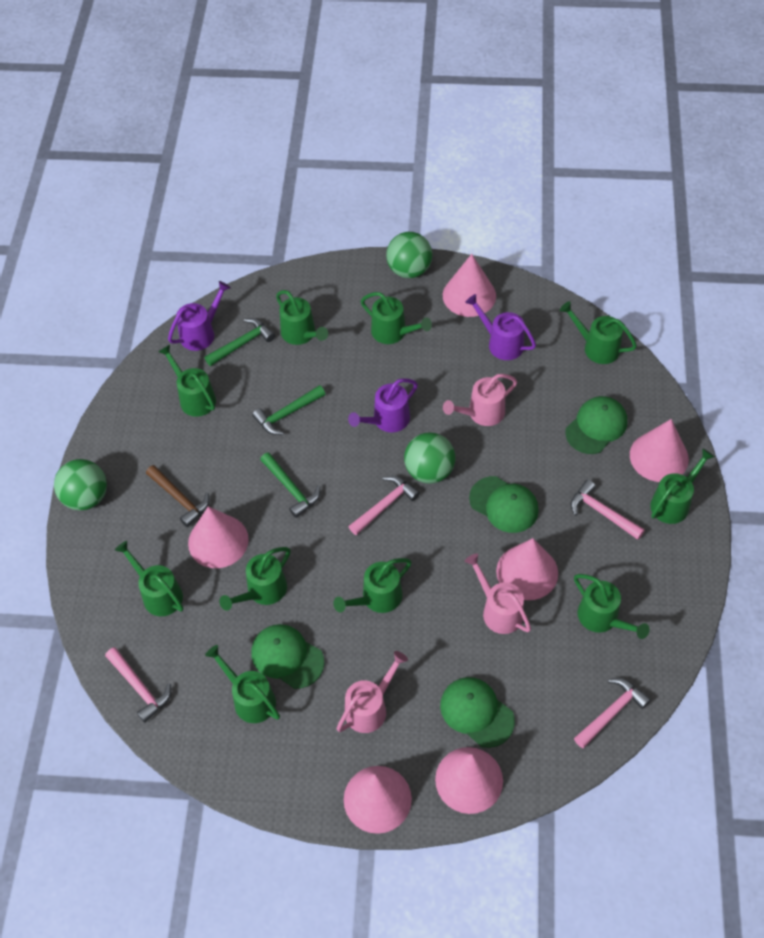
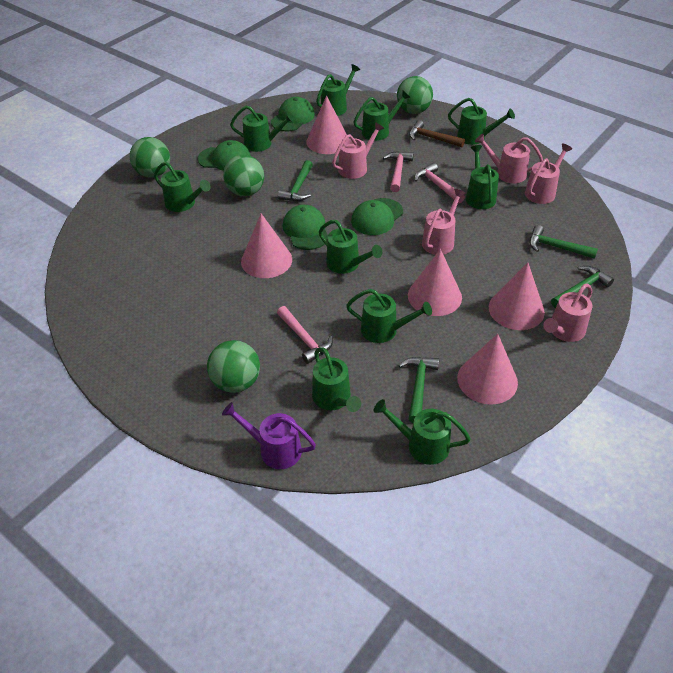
green ball: 3 -> 4
green hammer: 3 -> 4
pink cone: 6 -> 5
pink hammer: 4 -> 3
pink watering can: 3 -> 5
purple watering can: 3 -> 1

